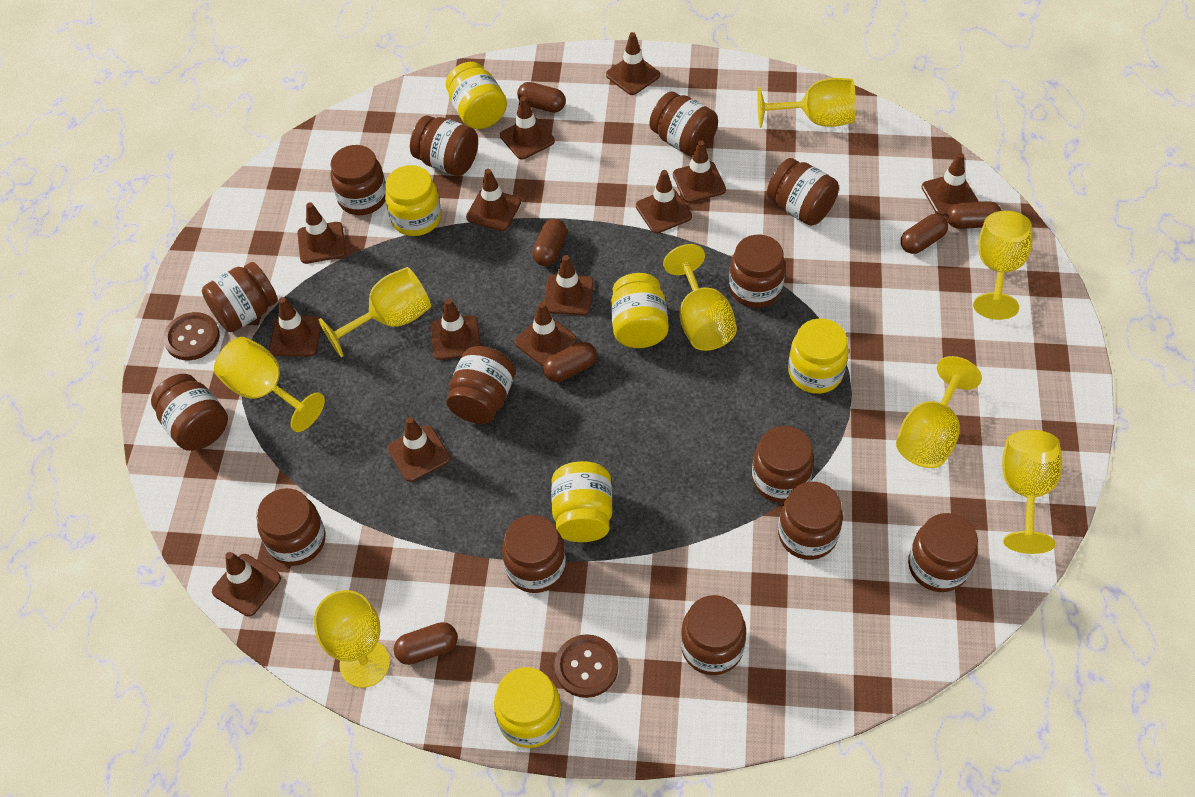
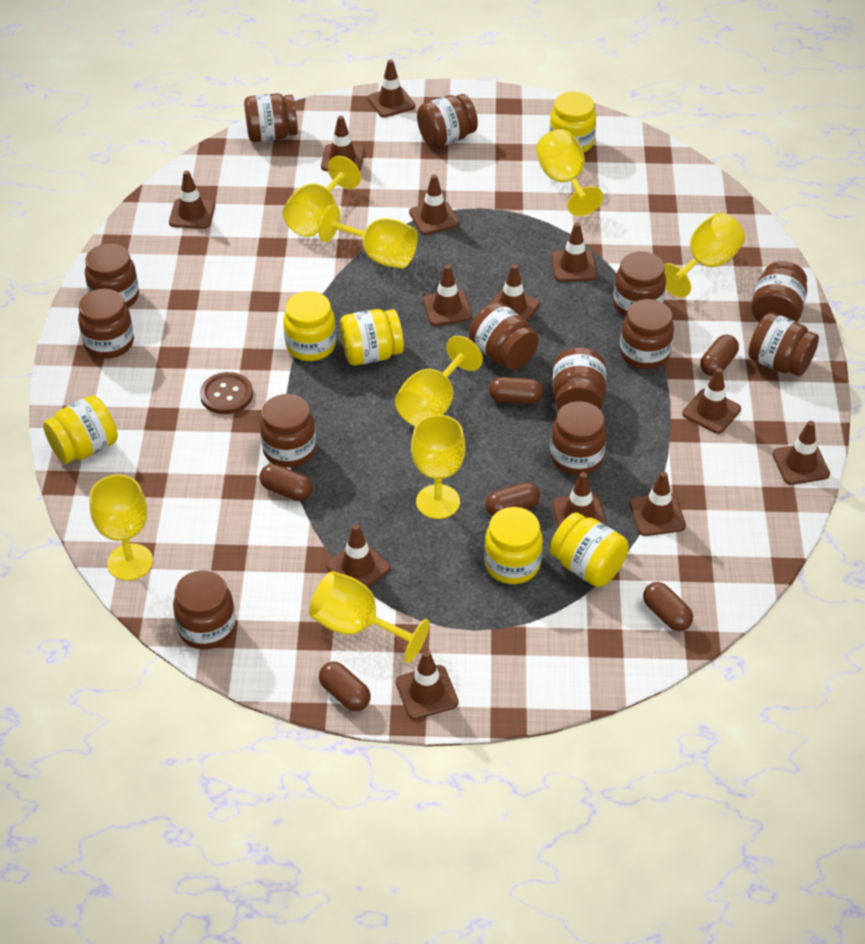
brown button: 2 -> 1
brown jar: 14 -> 13

